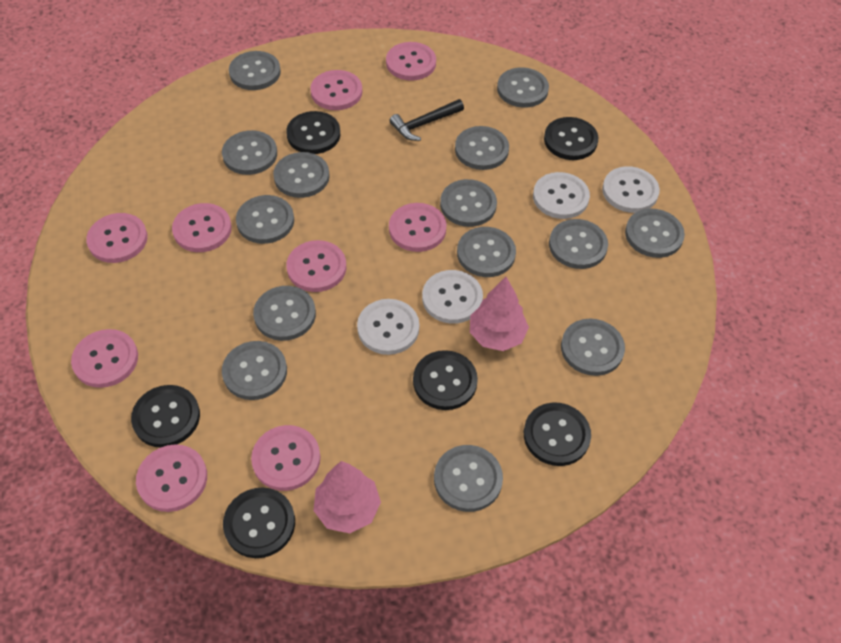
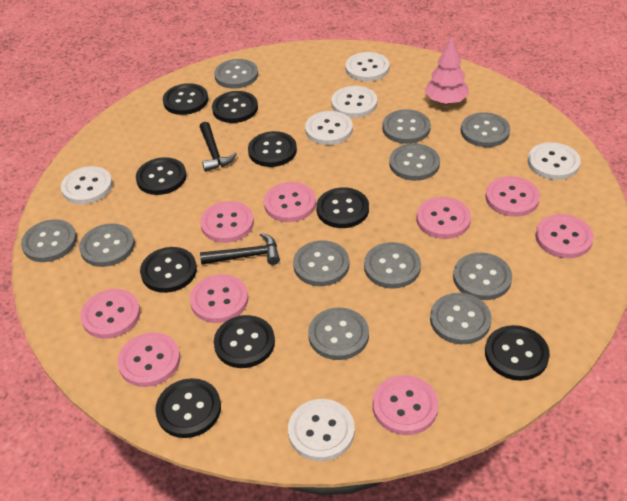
black button: 6 -> 9
black hammer: 1 -> 2
grey button: 14 -> 11
pink tree: 2 -> 1
white button: 4 -> 6

